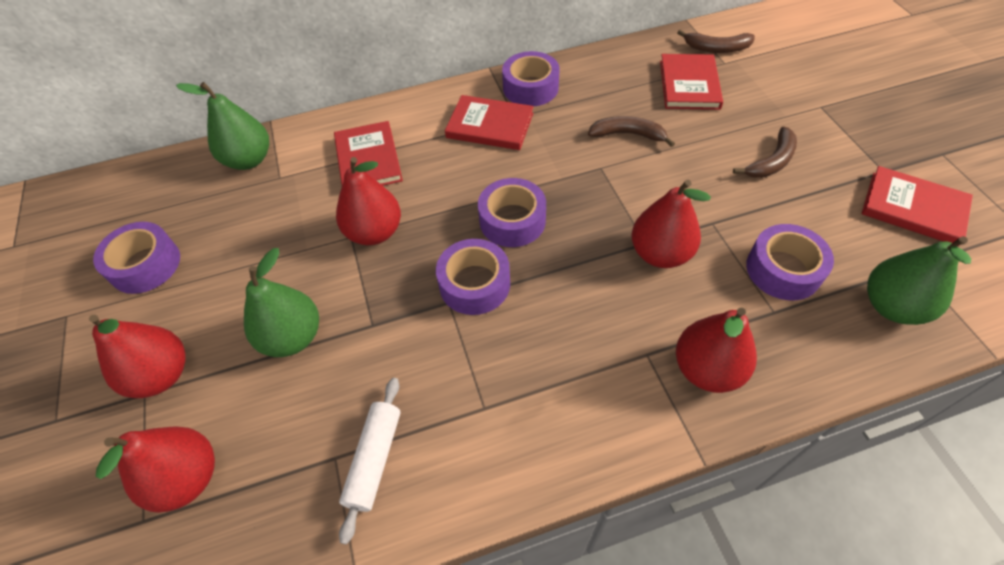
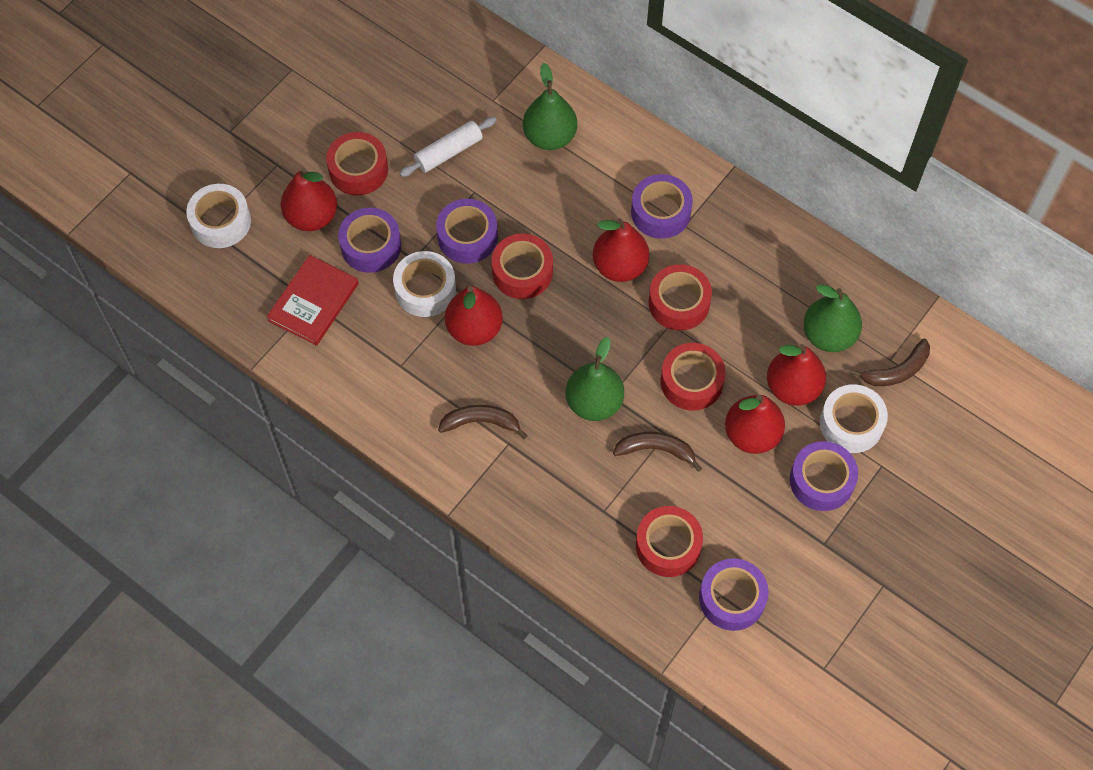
red book: 4 -> 1
red tape: 0 -> 5
white tape: 0 -> 3

